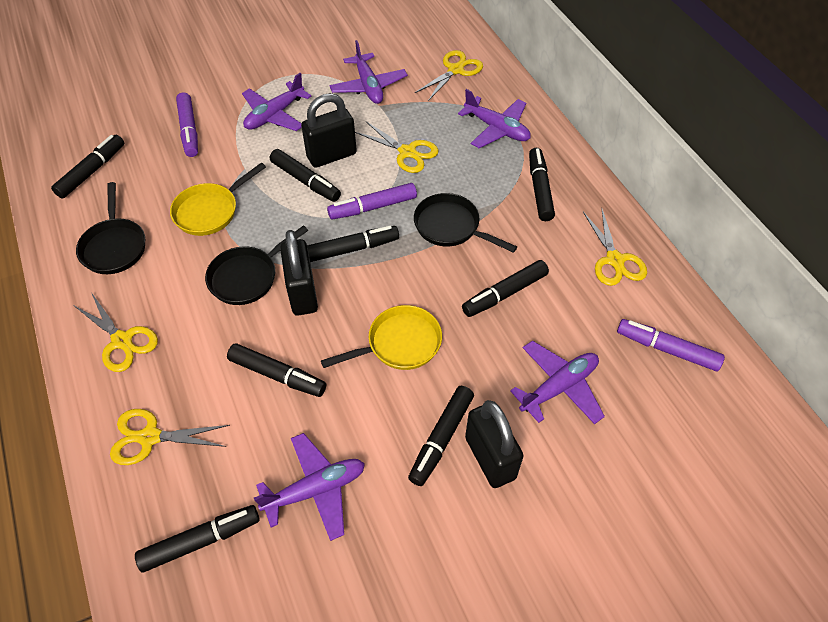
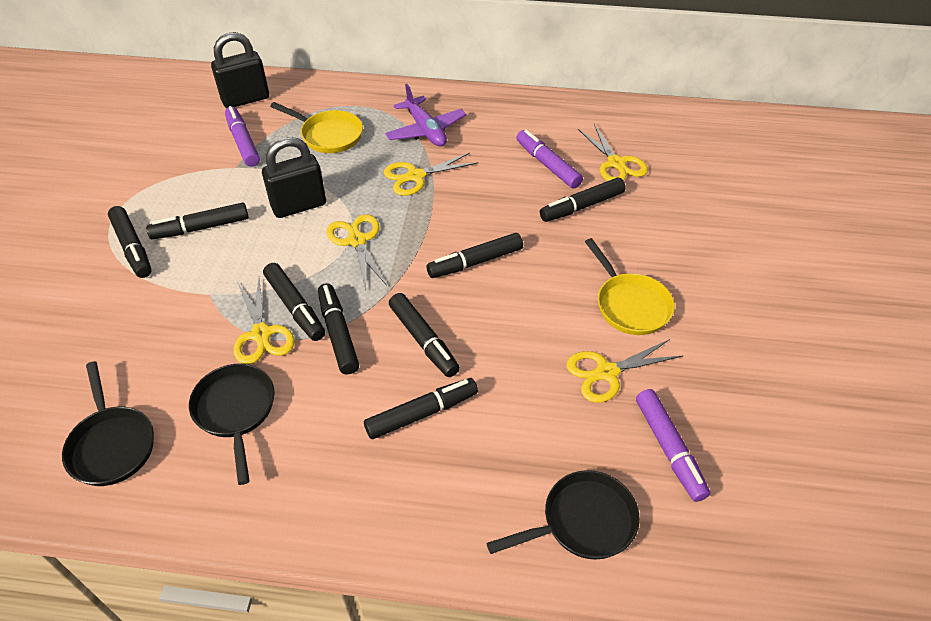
black padlock: 3 -> 2
purple plane: 5 -> 1

